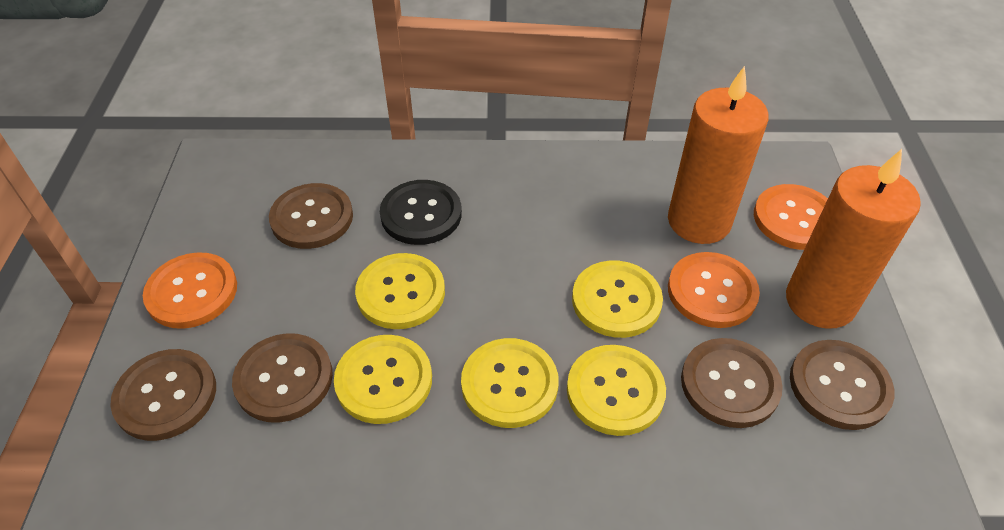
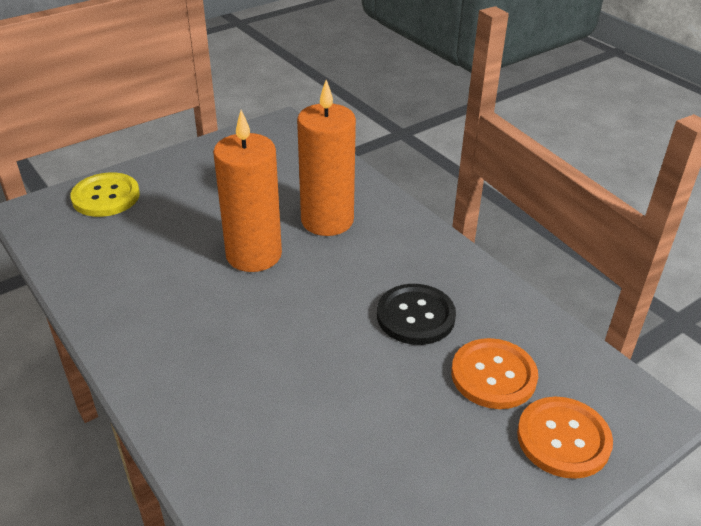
brown button: 5 -> 0
orange button: 3 -> 2
yellow button: 5 -> 1

